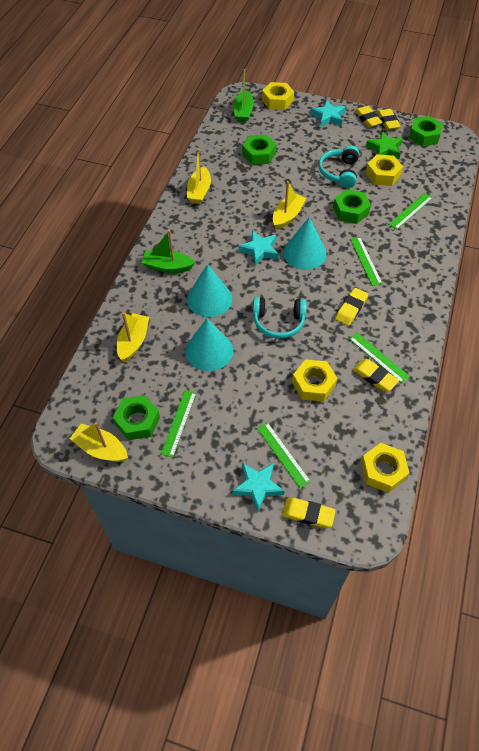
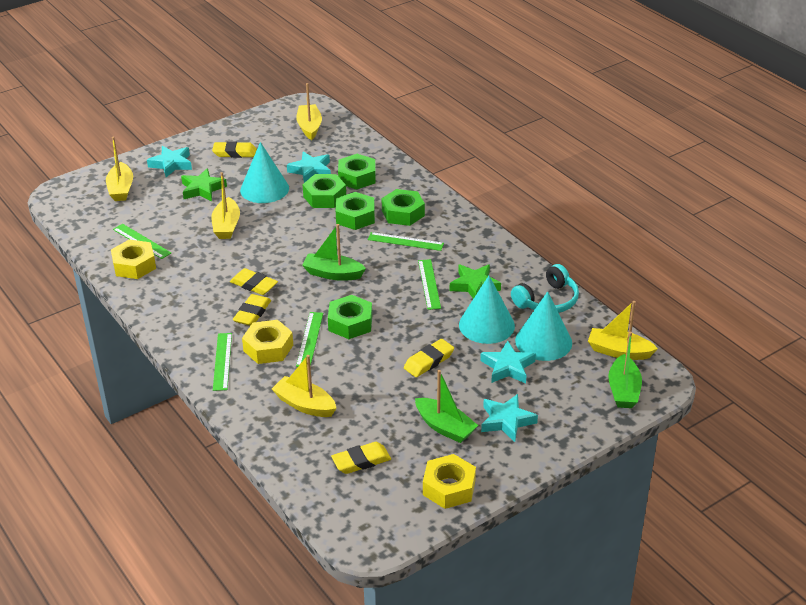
green boat: 2 -> 3
green nut: 4 -> 5
green star: 1 -> 2
turquoise headphones: 2 -> 1
turquoise star: 3 -> 4
yellow boat: 4 -> 5
yellow nut: 4 -> 3

